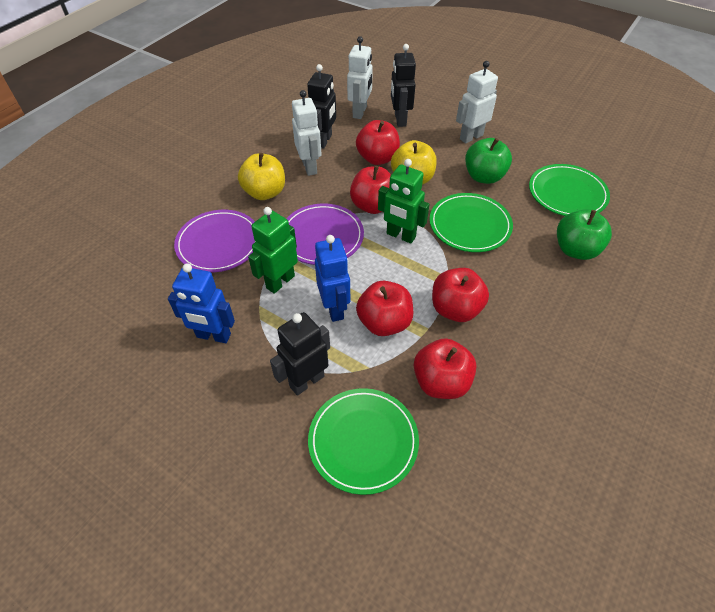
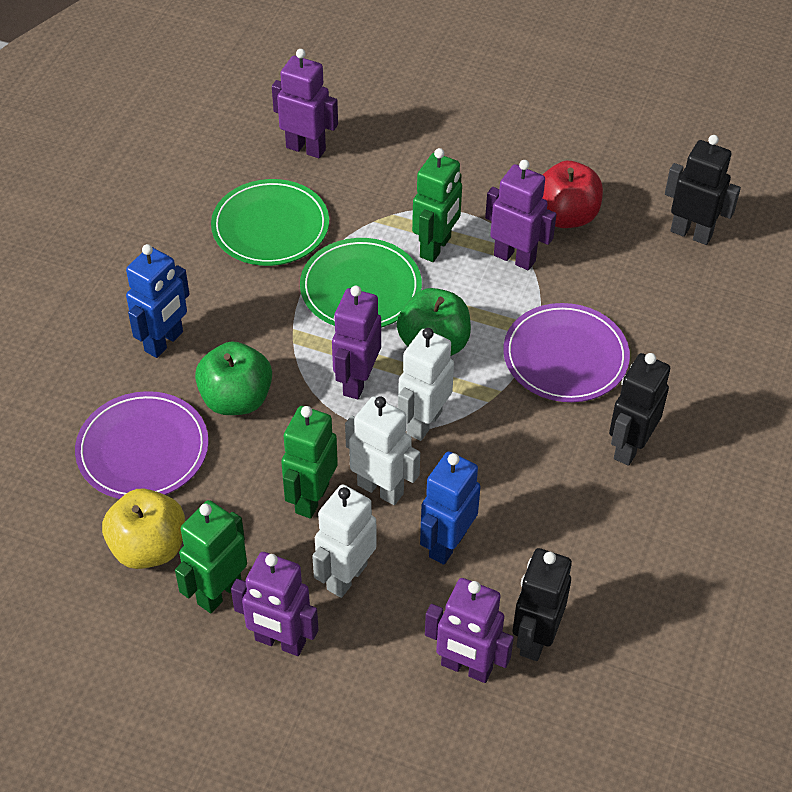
green plate: 3 -> 2
green robot: 2 -> 3
purple robot: 0 -> 5
red apple: 5 -> 1
yellow apple: 2 -> 1

